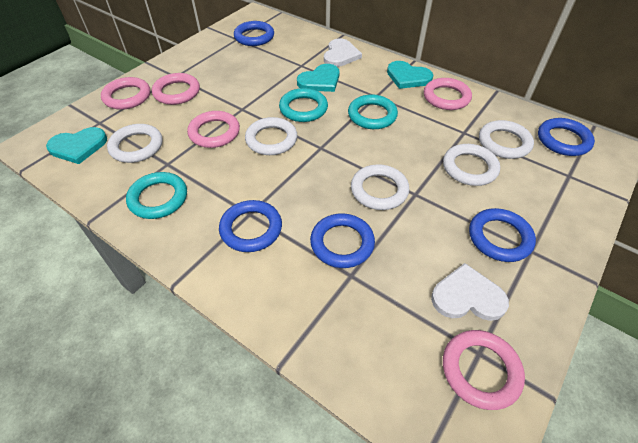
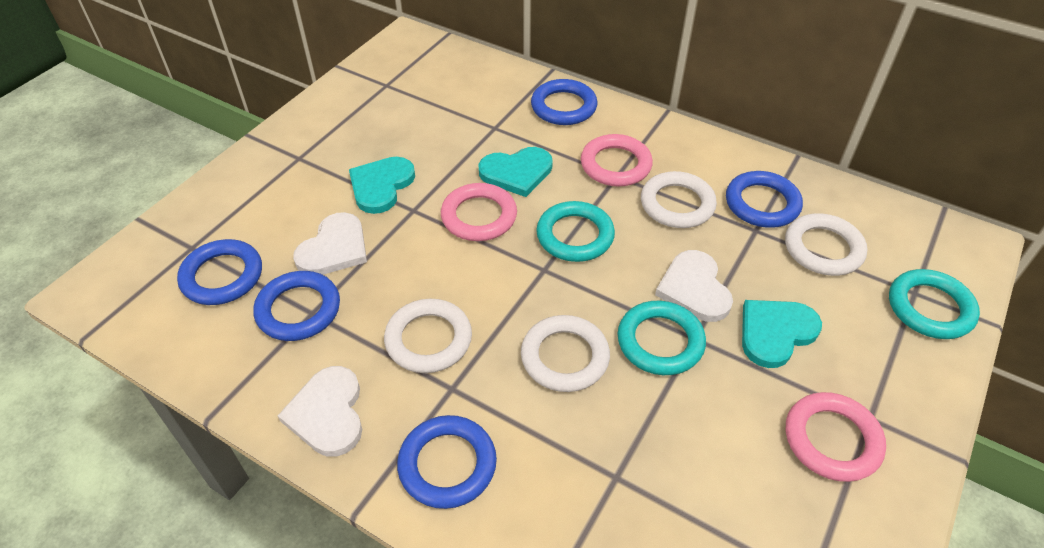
pink ring: 5 -> 3
white heart: 2 -> 3
white ring: 5 -> 4

